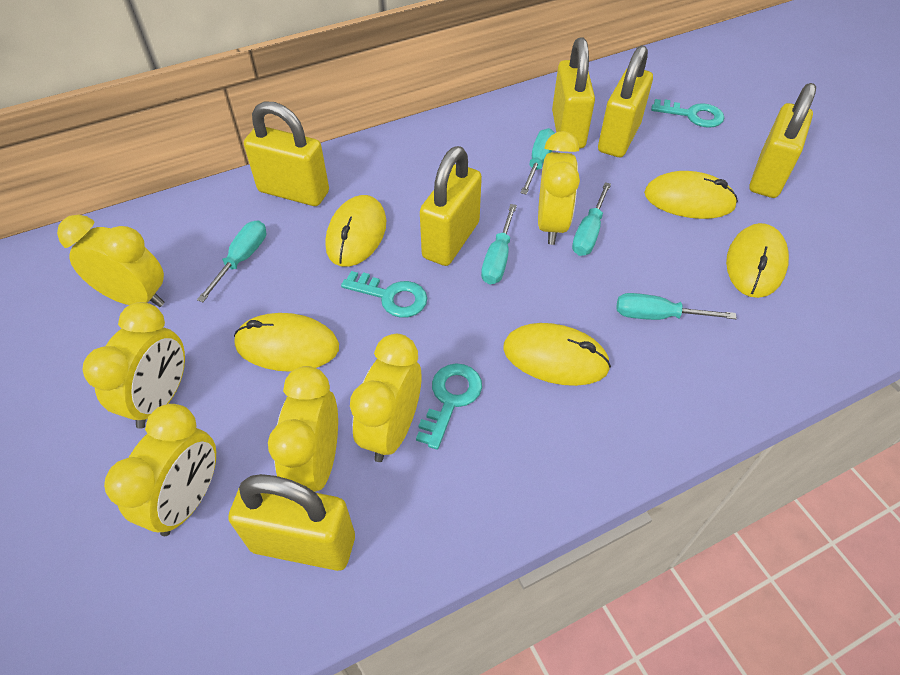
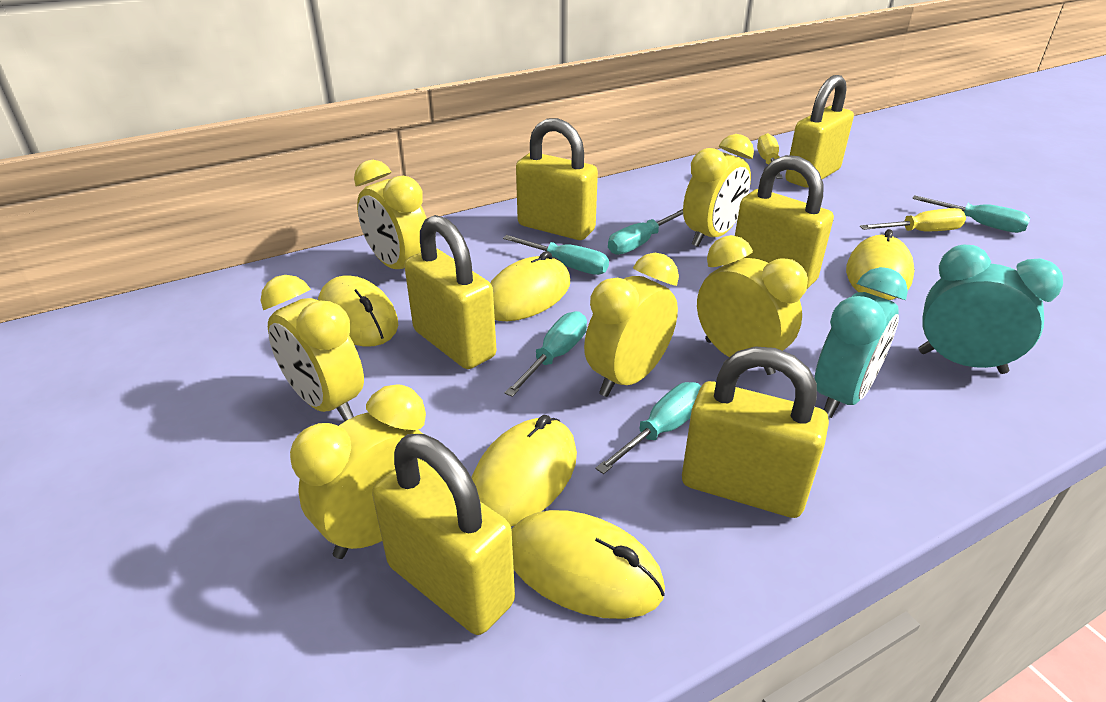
turquoise clock: 0 -> 2
turquoise key: 3 -> 0
yellow screwdriver: 0 -> 2

